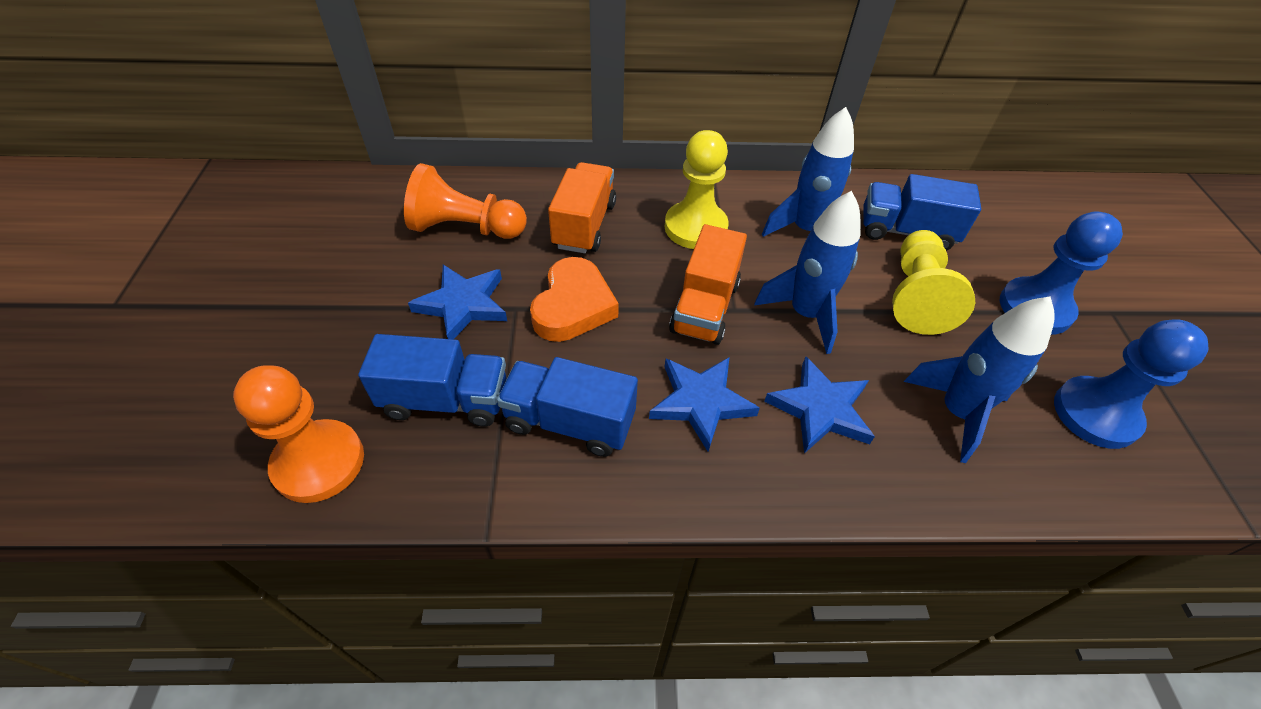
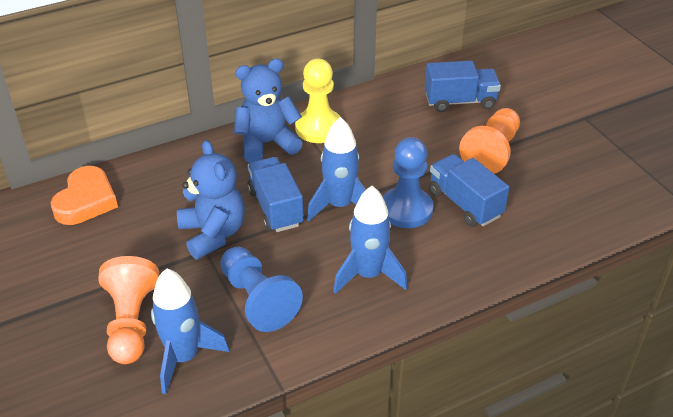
blue star: 3 -> 0
blue teddy bear: 0 -> 2
orange truck: 2 -> 0
yellow pawn: 2 -> 1

